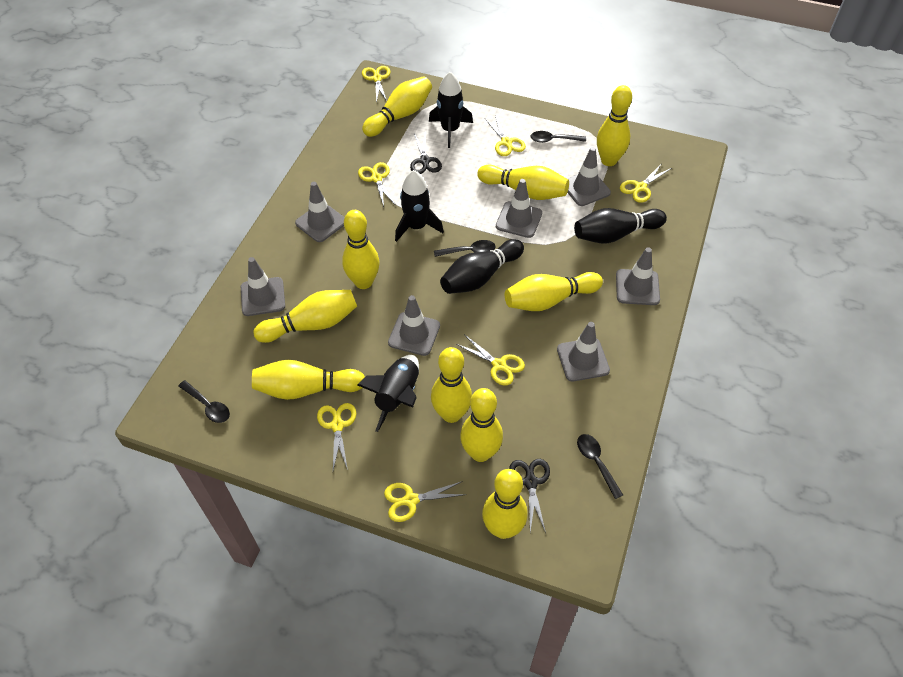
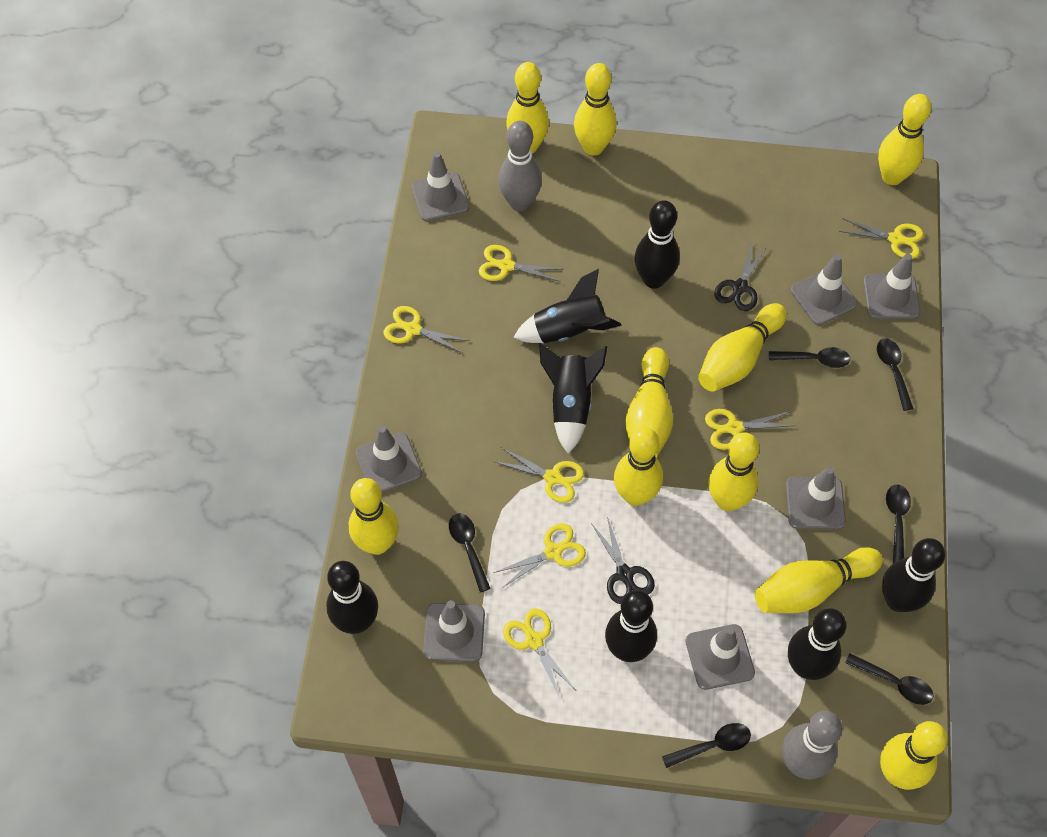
black bowling pin: 2 -> 5
black rocket: 3 -> 2
black spoon: 4 -> 6
grey bowling pin: 0 -> 2

